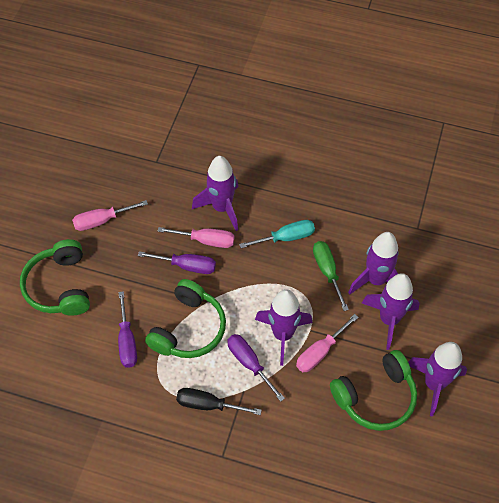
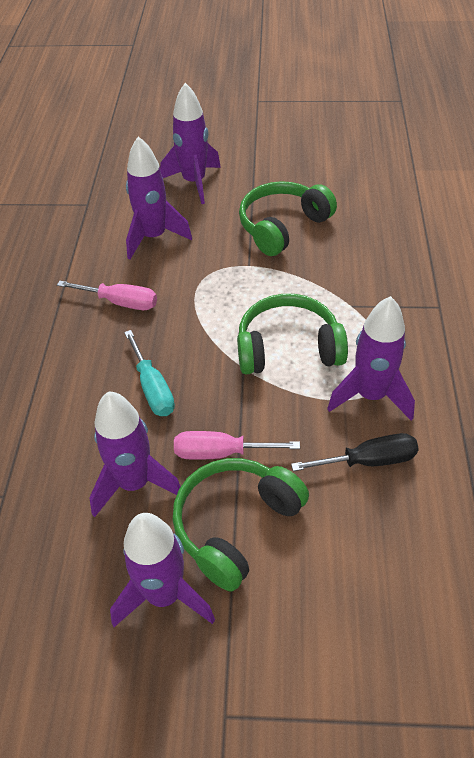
green screwdriver: 1 -> 0
pink screwdriver: 3 -> 2
purple screwdriver: 3 -> 0

